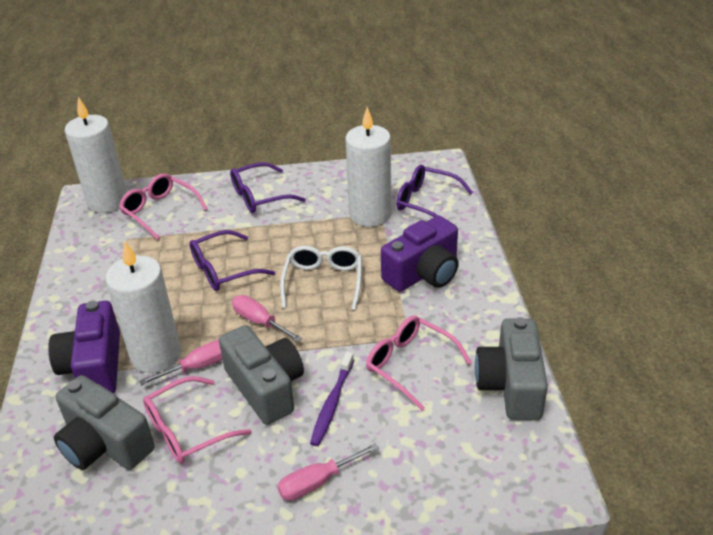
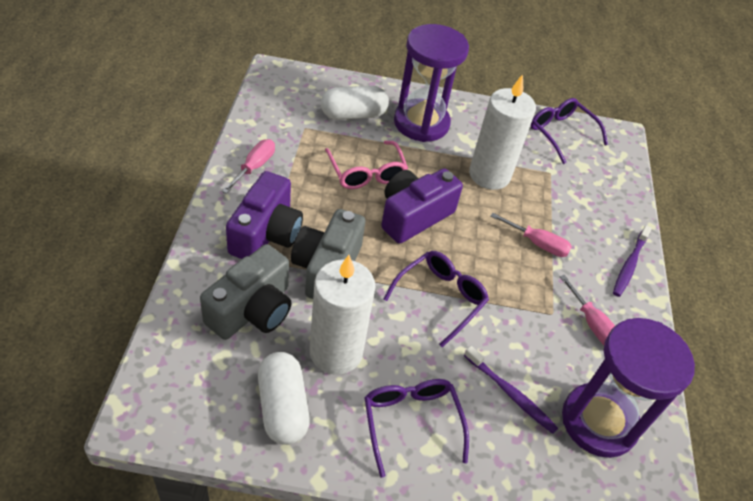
grey camera: 3 -> 2
pink glasses: 3 -> 1
purple hourglass: 0 -> 2
purple toothbrush: 1 -> 2
white candle: 3 -> 2
white capsule: 0 -> 2
white glasses: 1 -> 0

